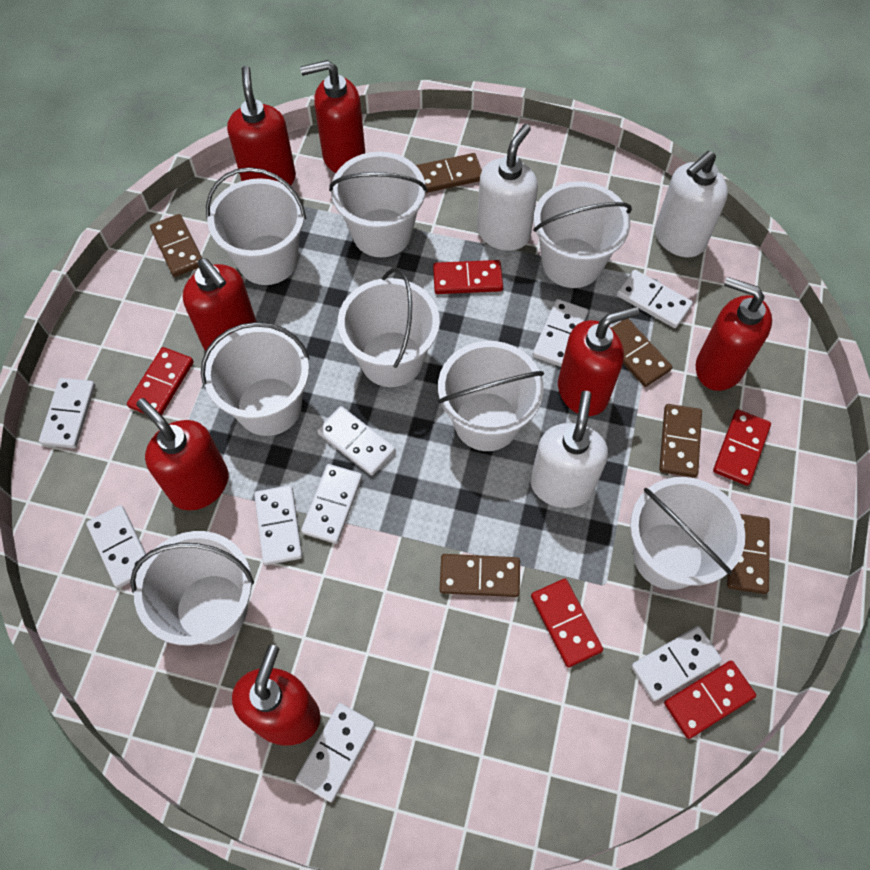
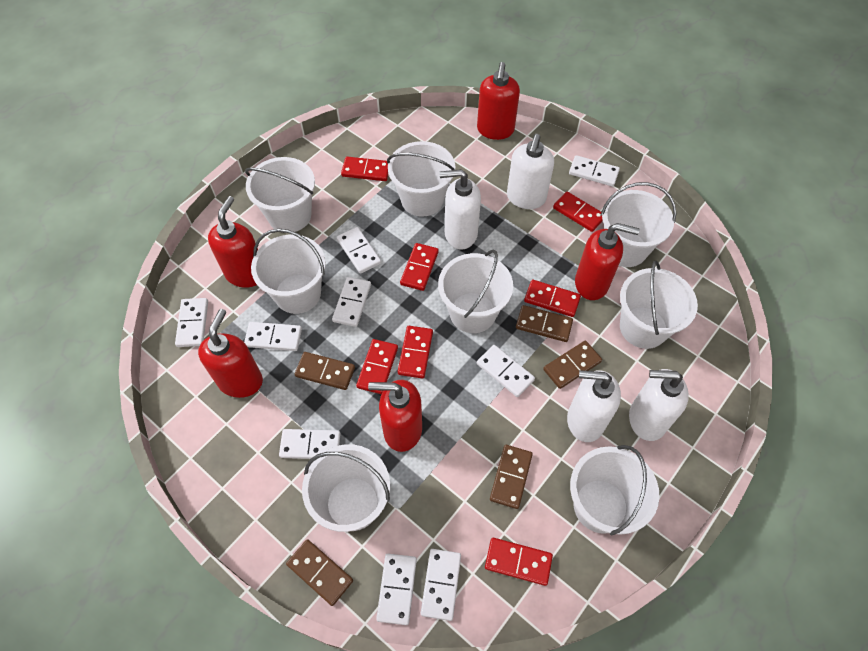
brown domino: 6 -> 5
red domino: 5 -> 7
red soap dispenser: 7 -> 5
white soap dispenser: 3 -> 4

